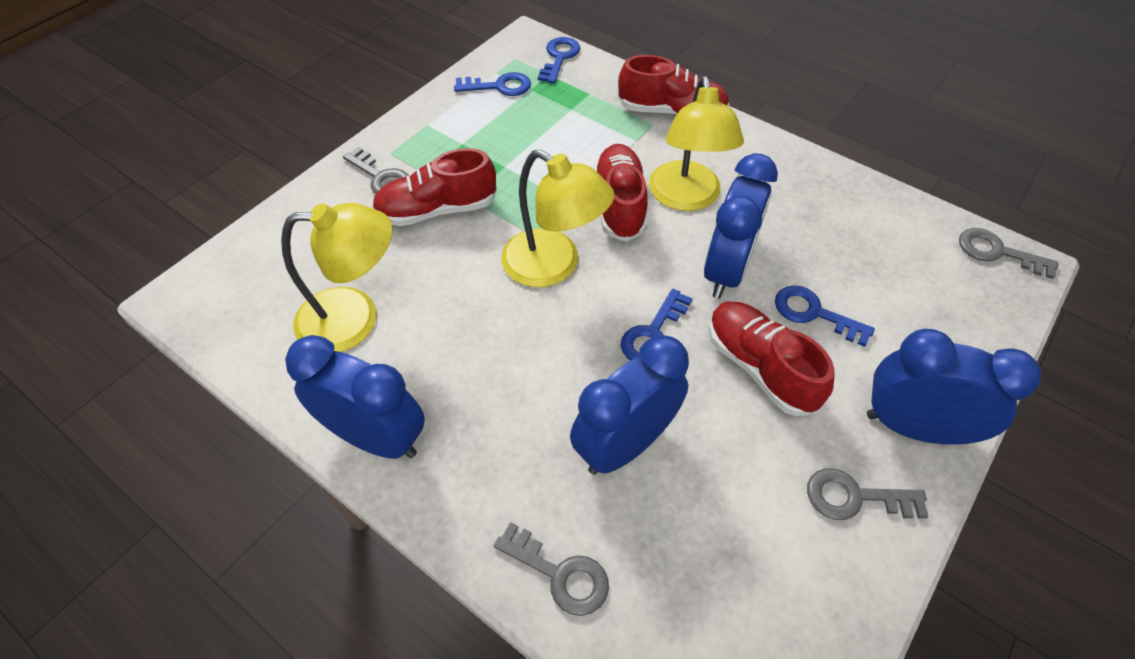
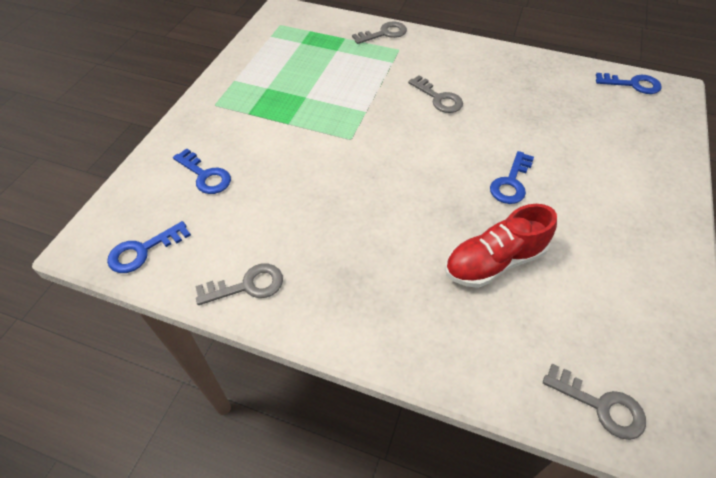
blue clock: 4 -> 0
red shoe: 4 -> 1
yellow lamp: 3 -> 0

